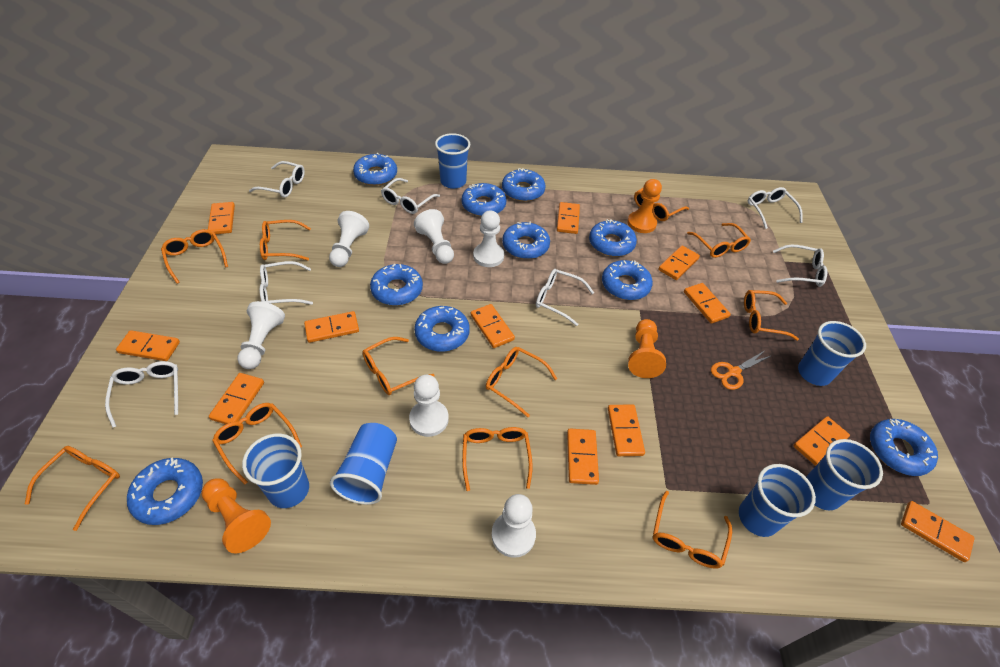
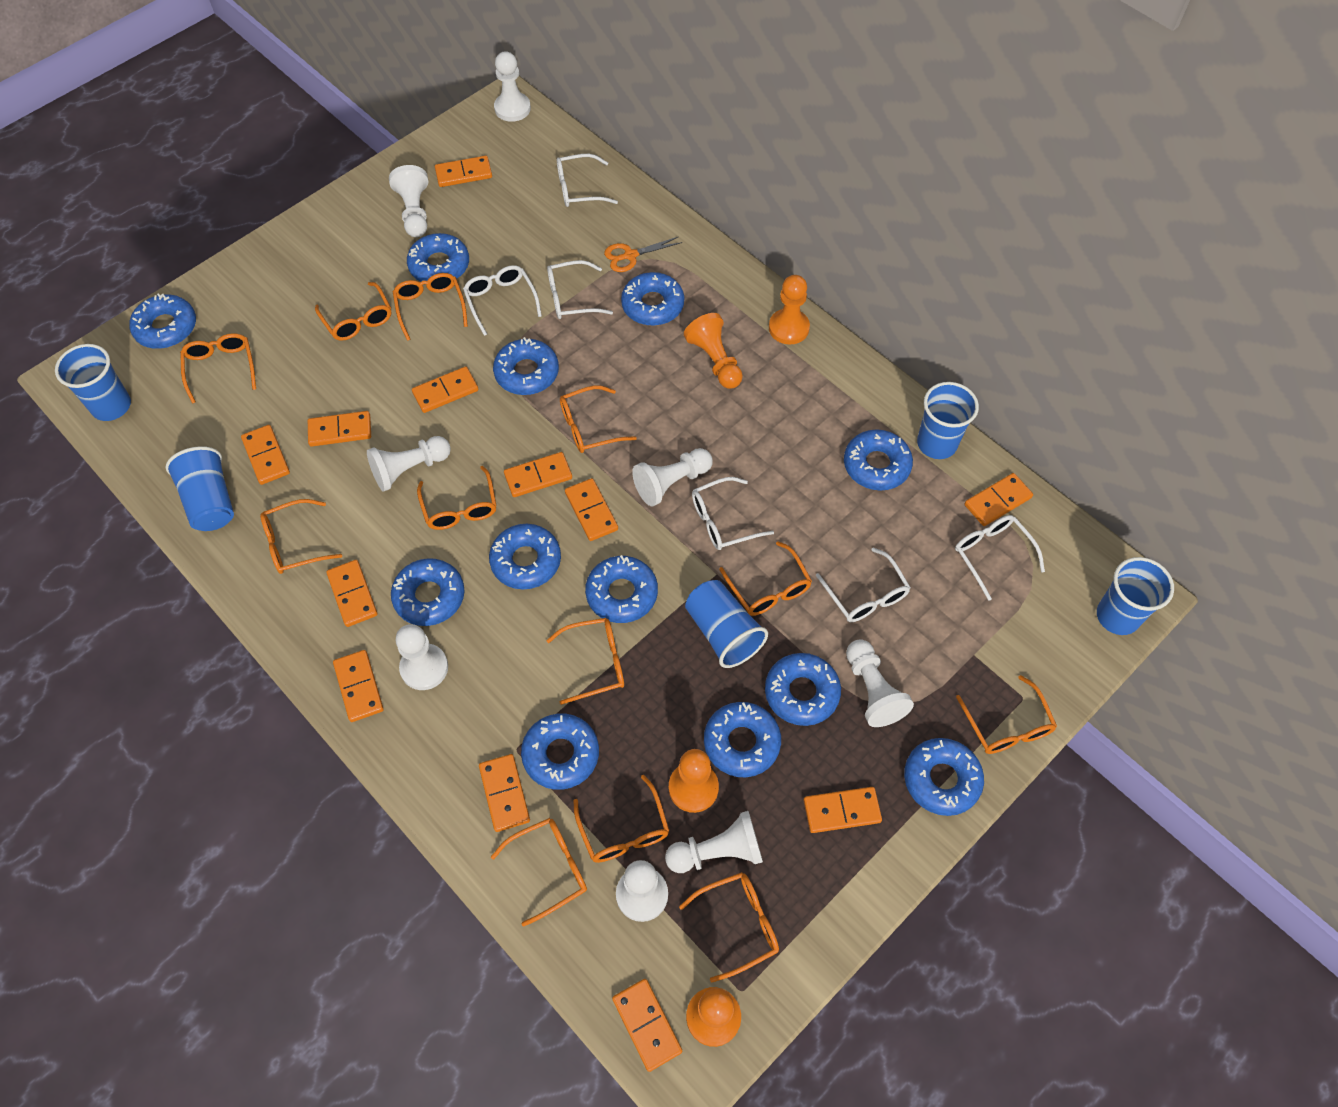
blue cup: 6 -> 5
blue donut: 10 -> 12
orange glasses: 11 -> 12
orange pawn: 3 -> 4
white glasses: 7 -> 6
white pawn: 6 -> 8

